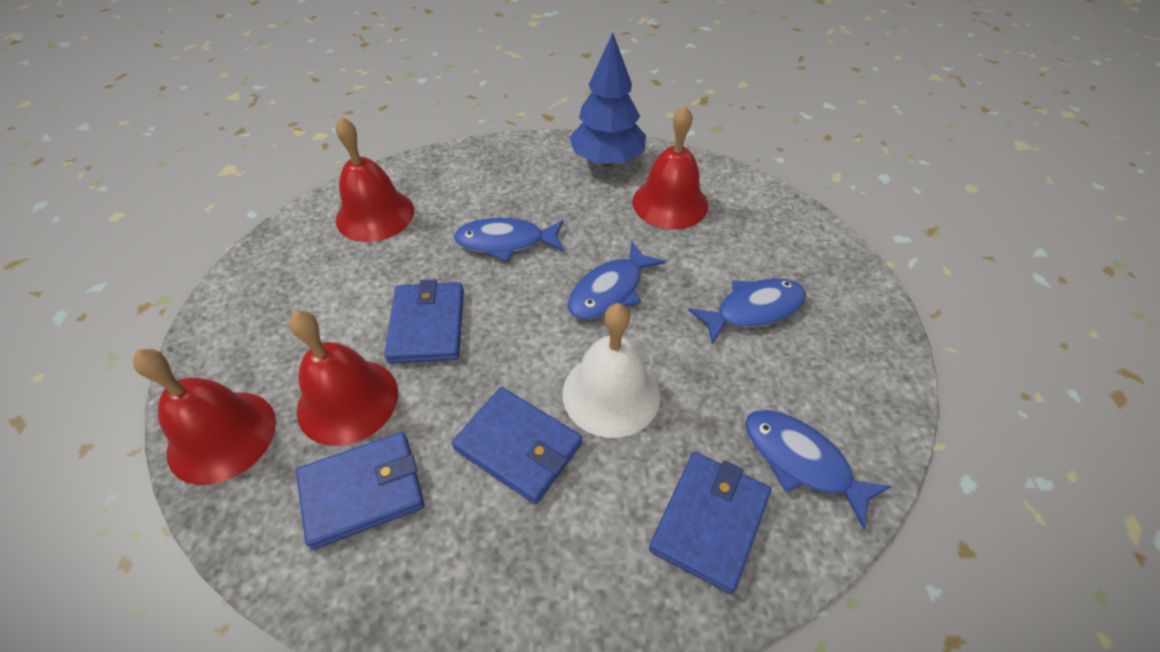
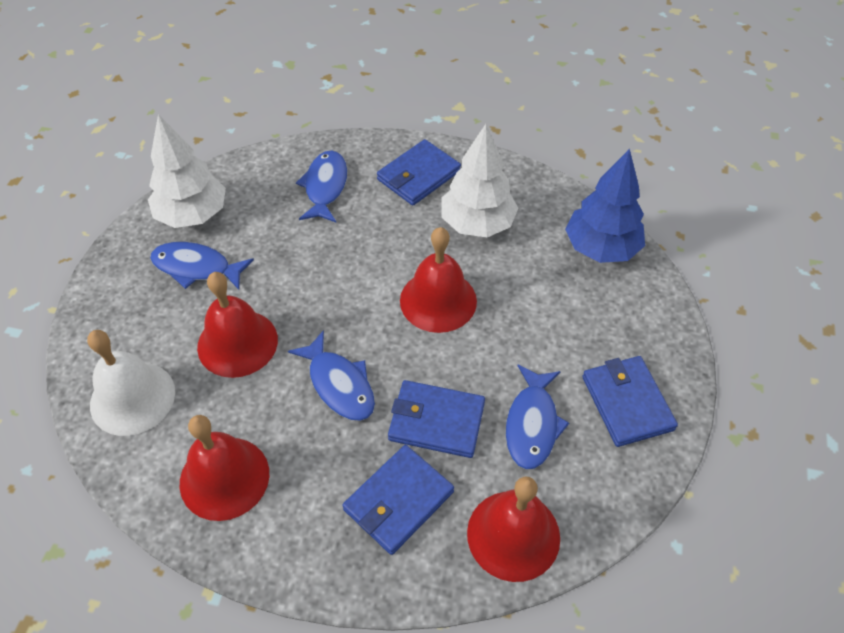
white tree: 0 -> 2

